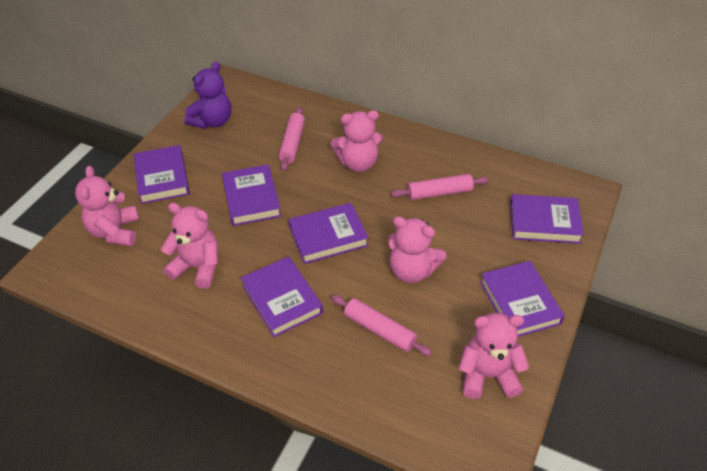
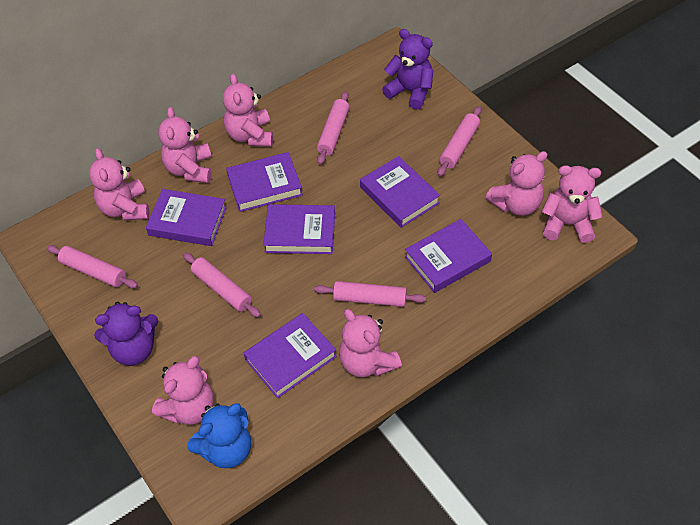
blue teddy bear: 0 -> 1
pink rolling pin: 3 -> 5
pink teddy bear: 5 -> 7
purple teddy bear: 1 -> 2

